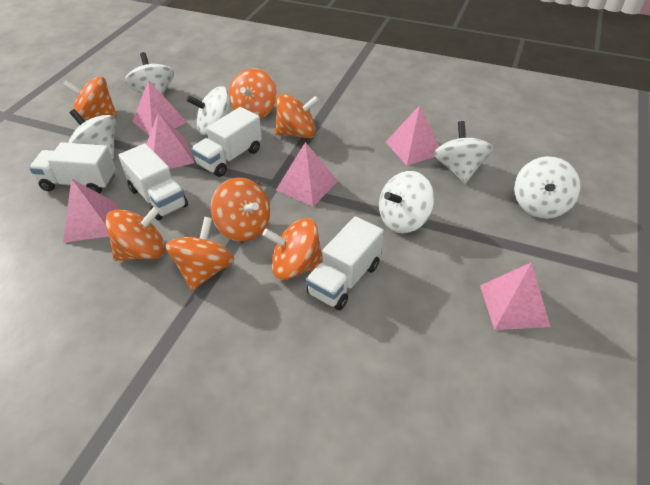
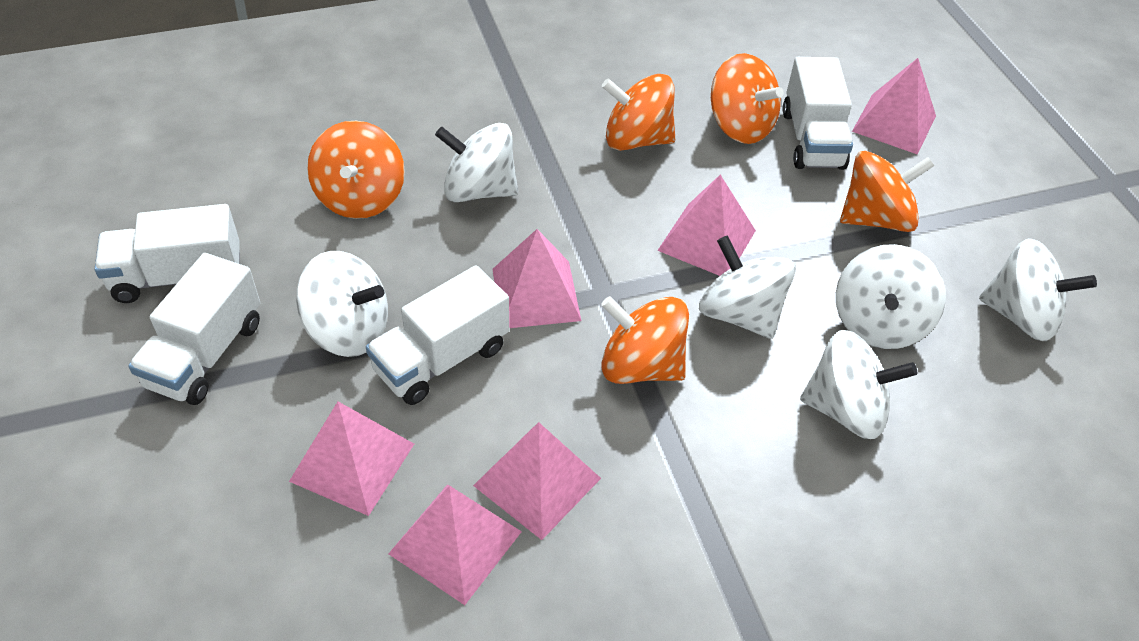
orange spinning top: 7 -> 5

